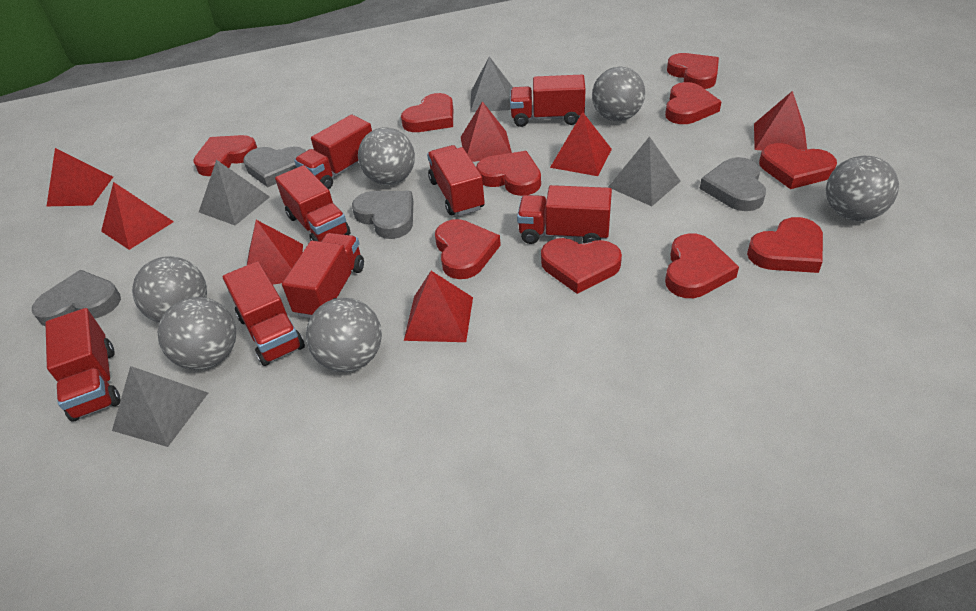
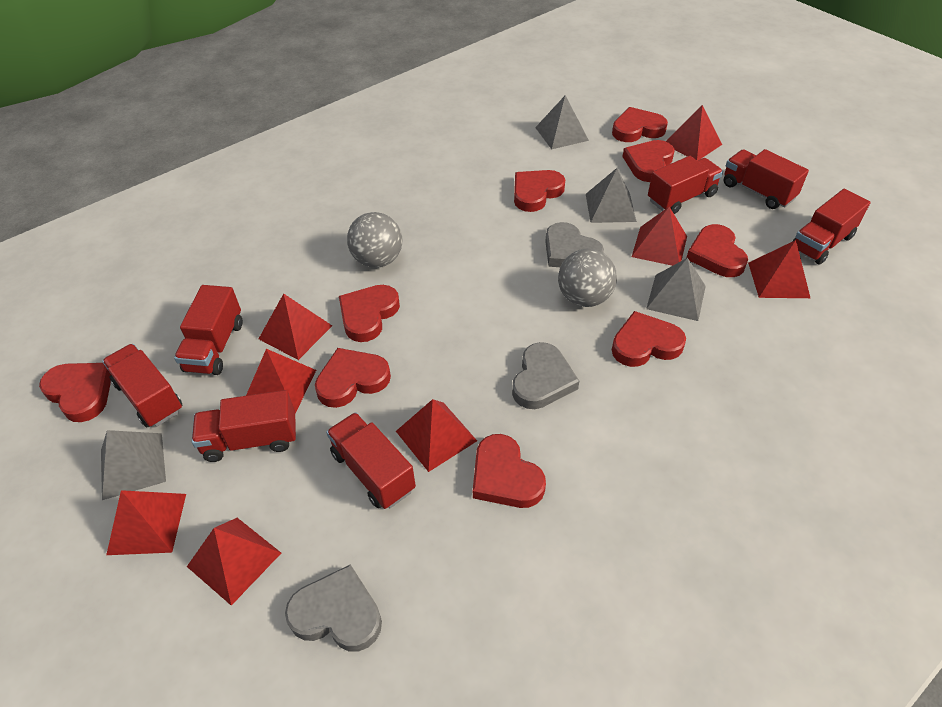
grey ball: 6 -> 2
grey heart: 4 -> 3
red heart: 10 -> 9
red pyramid: 7 -> 8
red truck: 8 -> 7

